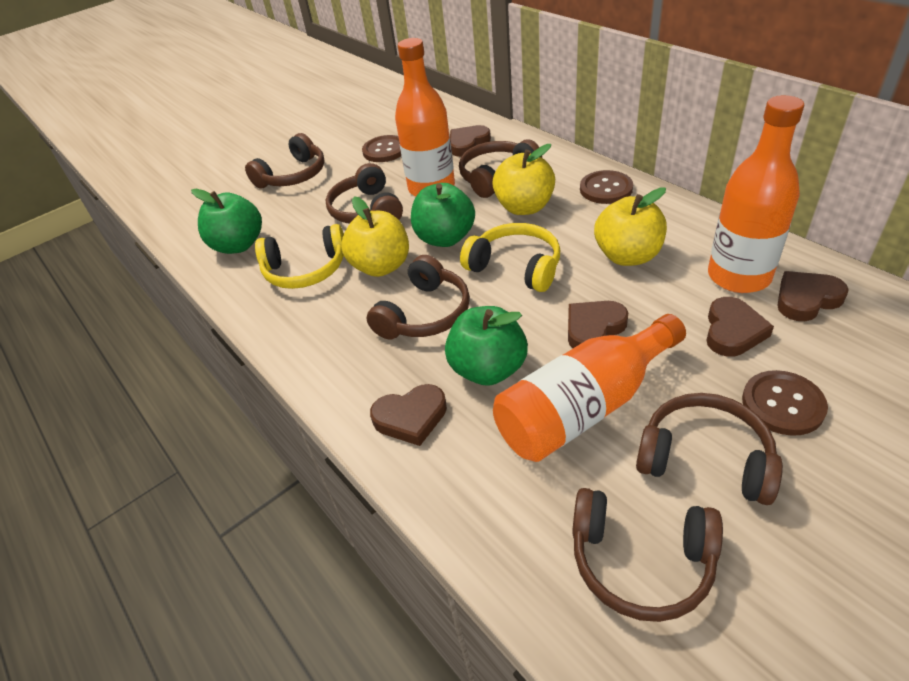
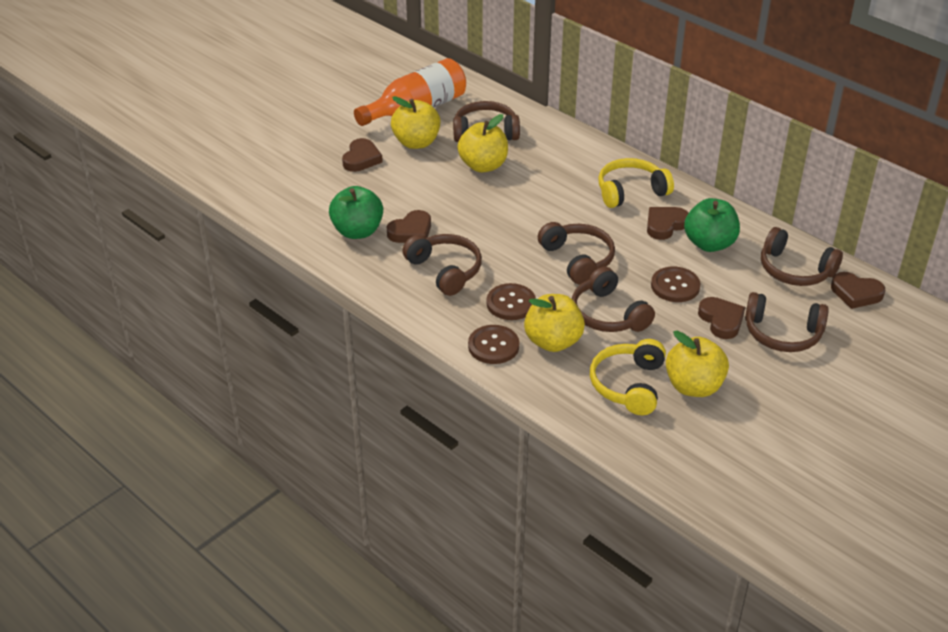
green apple: 3 -> 2
orange bottle: 3 -> 1
yellow apple: 3 -> 4

